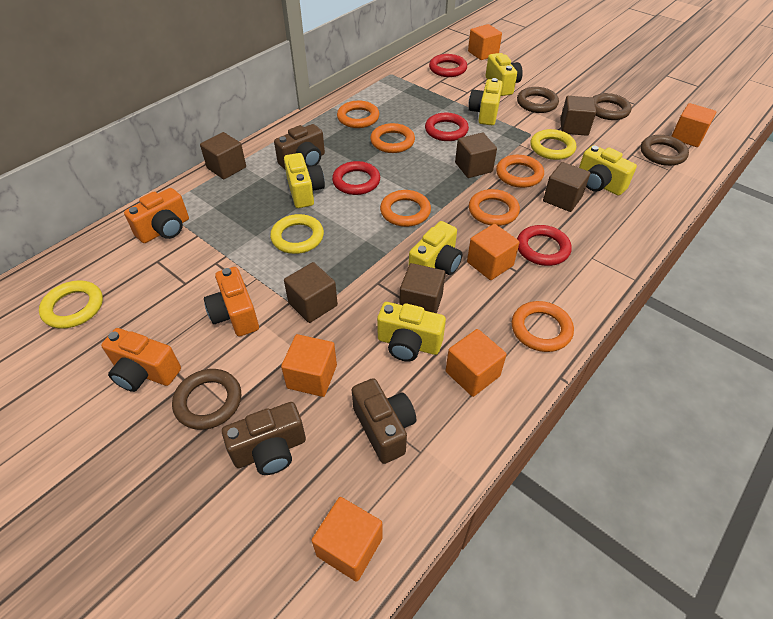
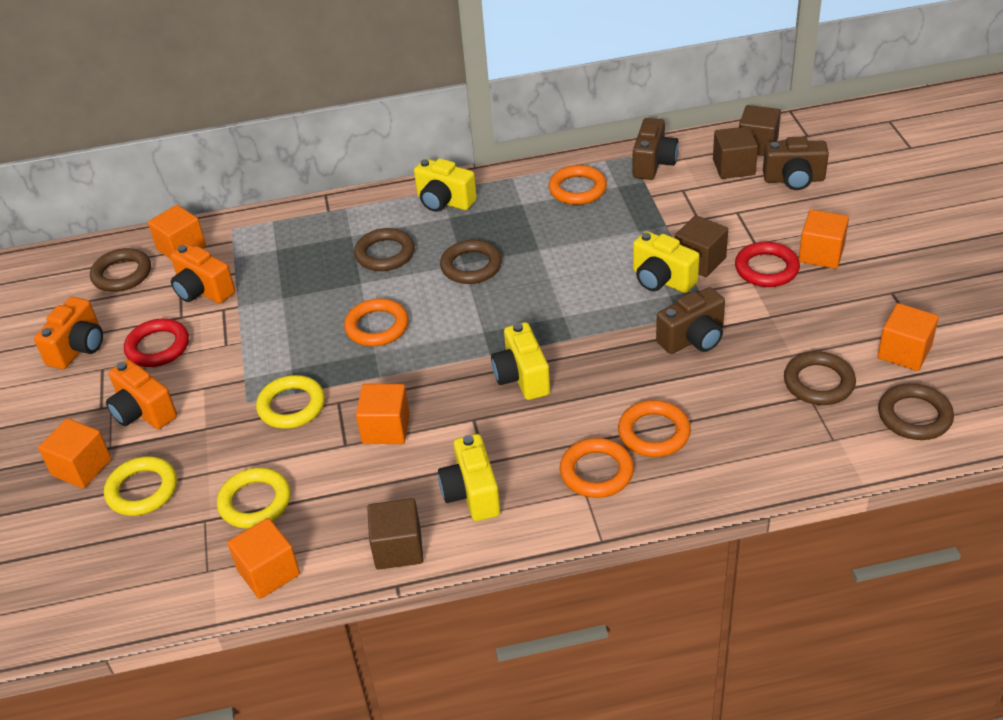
brown cube: 6 -> 4
brown ring: 4 -> 5
orange ring: 6 -> 4
red ring: 4 -> 2
yellow camera: 6 -> 4

